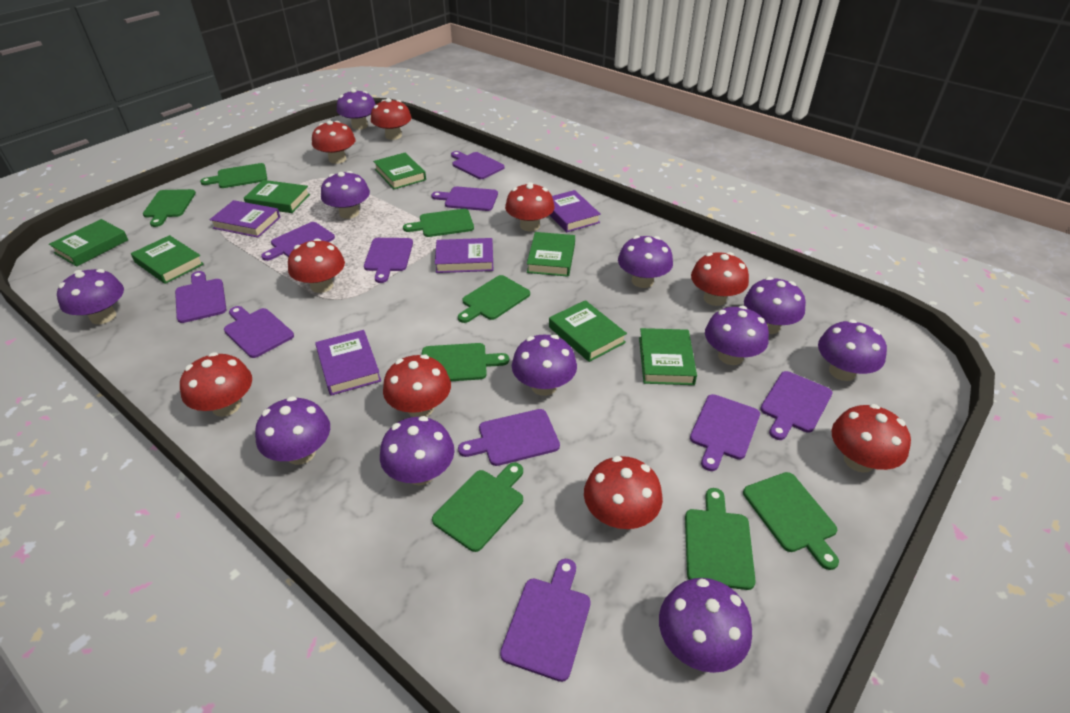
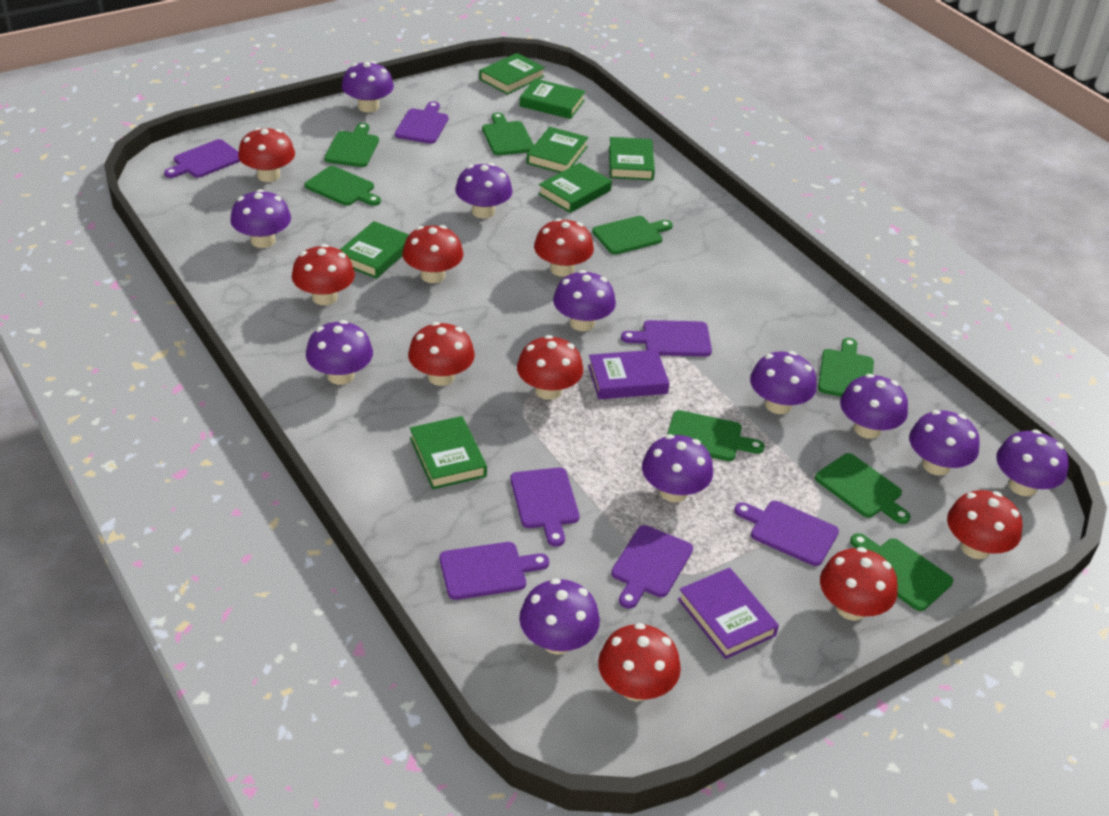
purple book: 4 -> 2
purple cutting board: 10 -> 7

